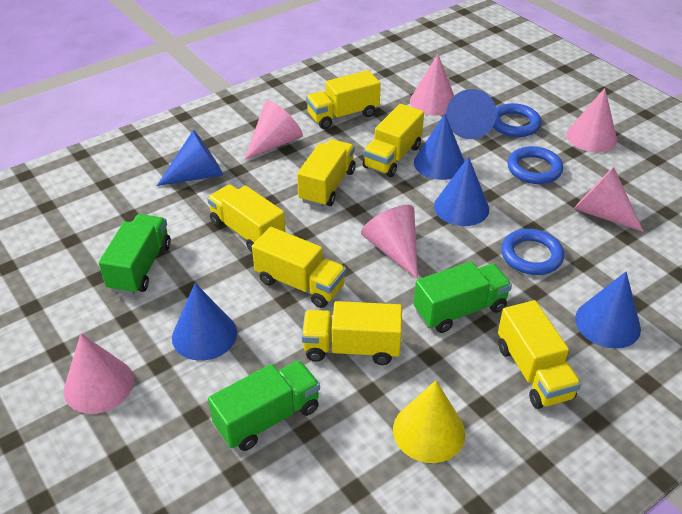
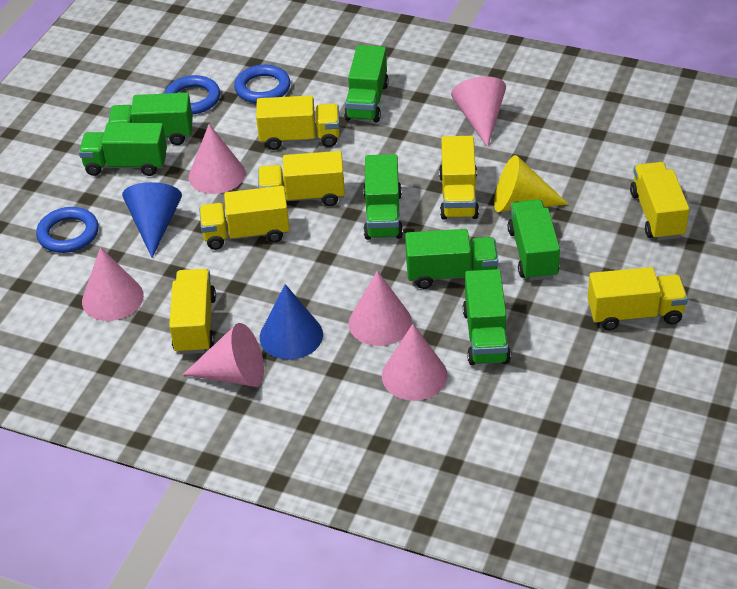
blue cone: 6 -> 2
green truck: 3 -> 7

